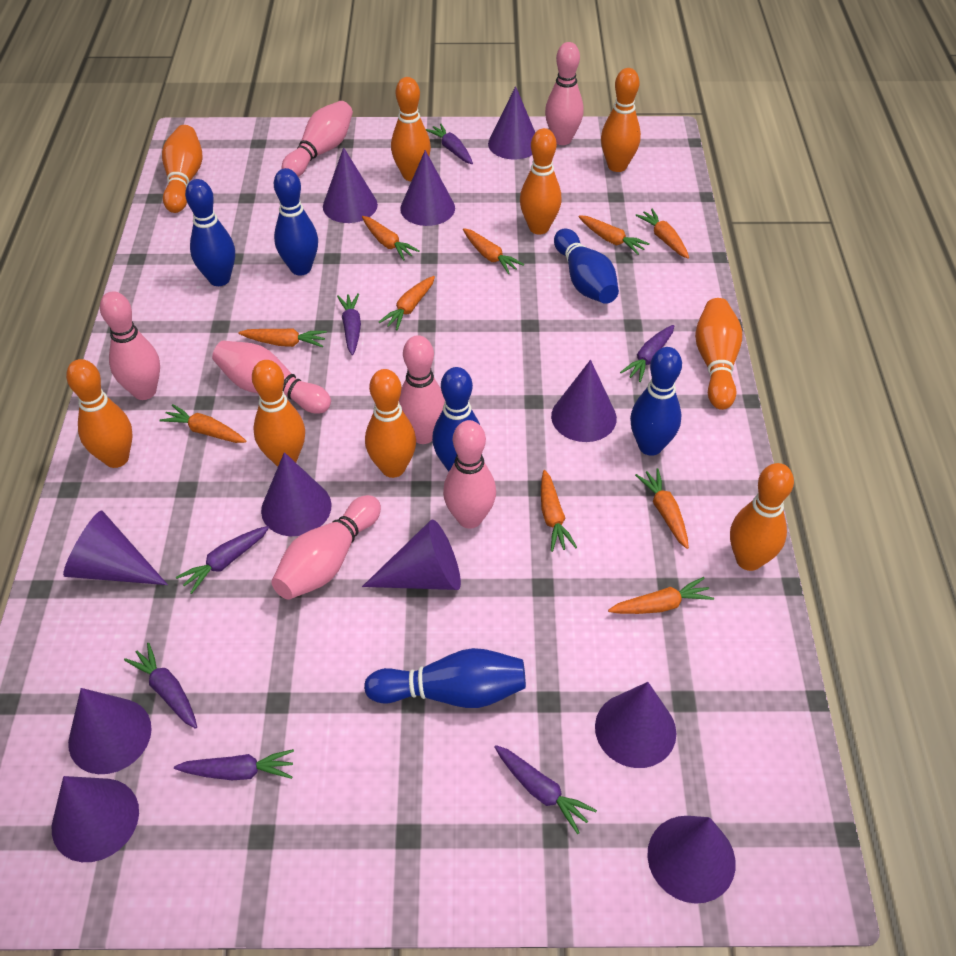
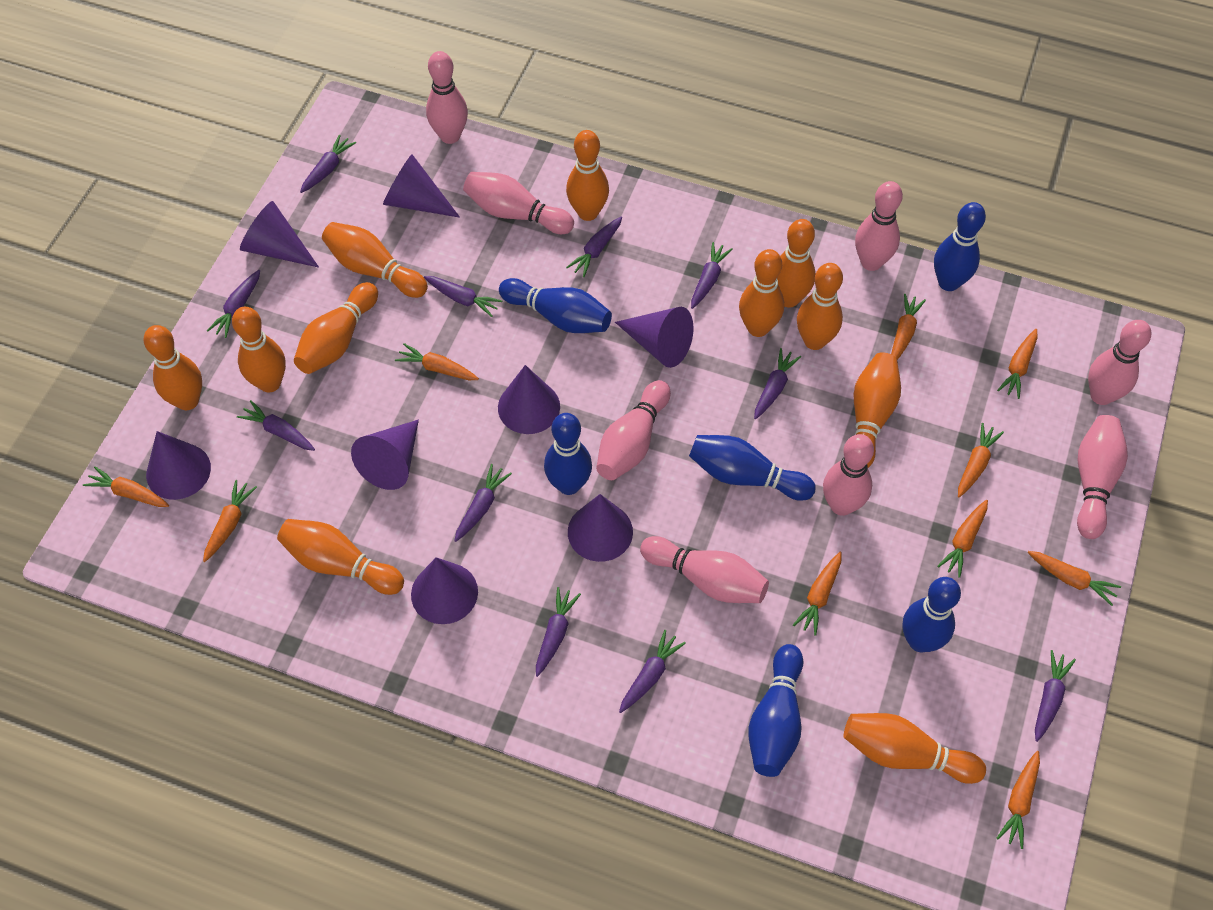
orange bowling pin: 9 -> 11
pink bowling pin: 7 -> 8
purple carrot: 7 -> 11
purple cone: 11 -> 8

